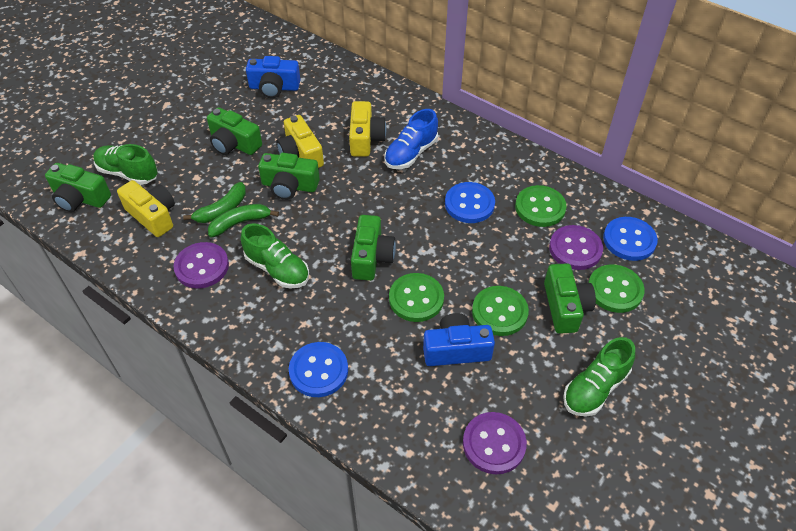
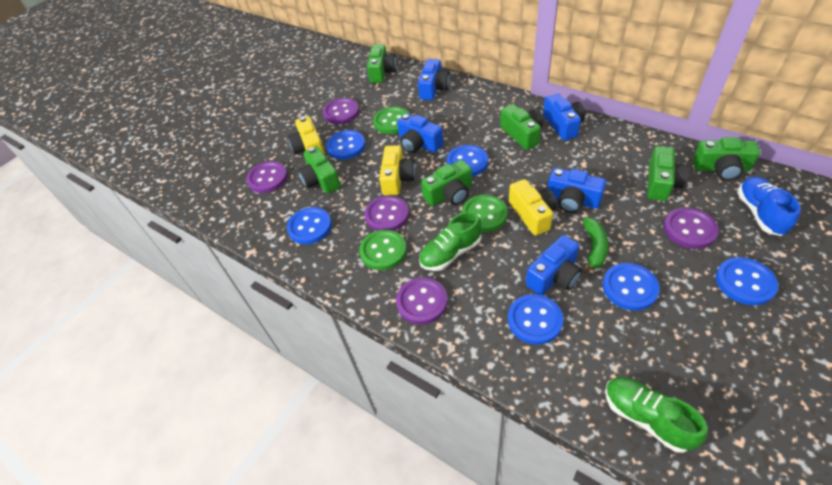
blue button: 3 -> 6
blue camera: 2 -> 5
green banana: 2 -> 1
green button: 4 -> 3
green camera: 5 -> 6
green shoe: 3 -> 2
purple button: 3 -> 5

